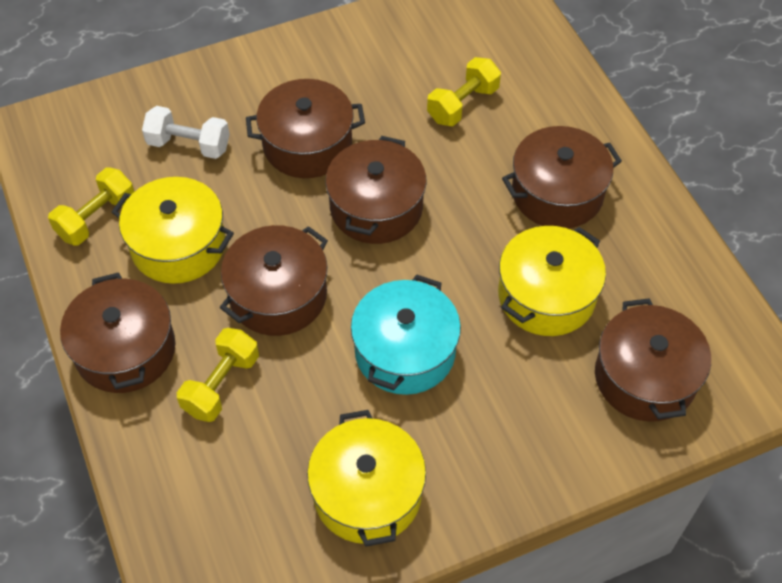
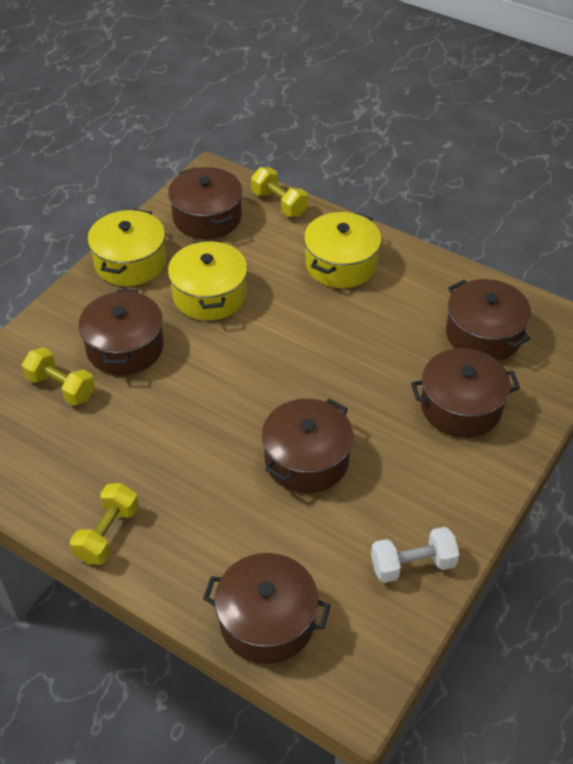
turquoise pot: 1 -> 0

